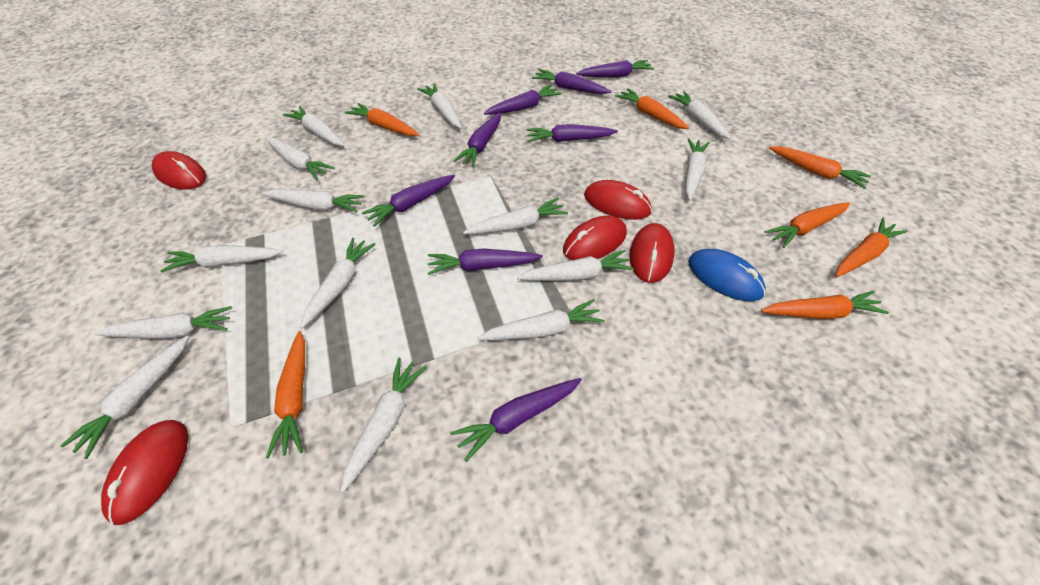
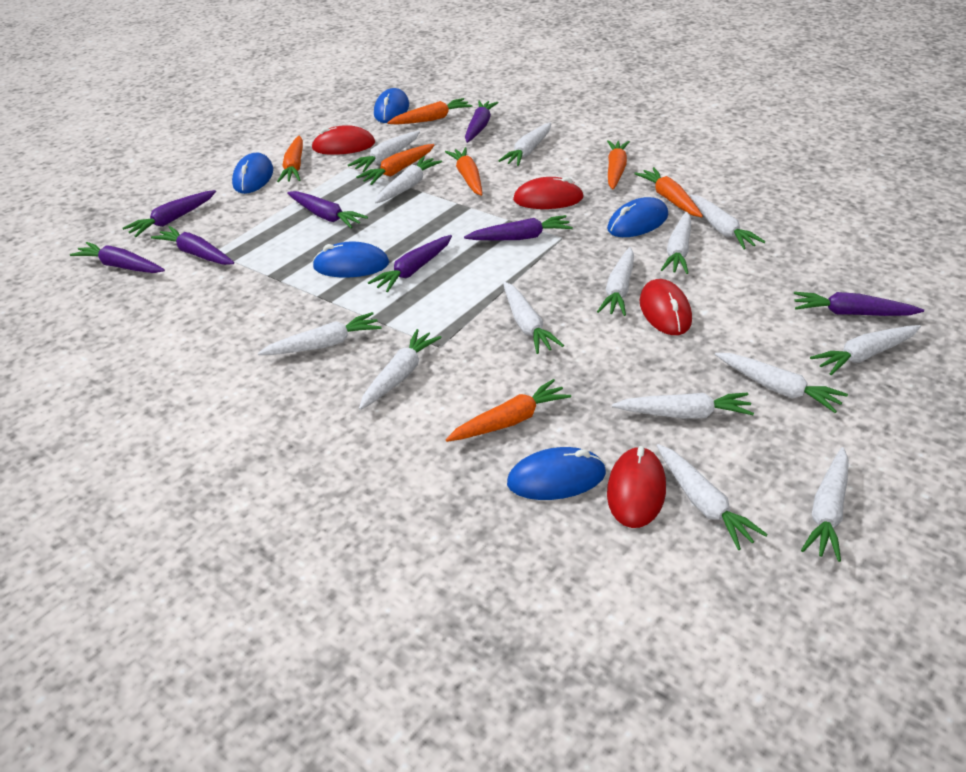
blue mouse: 1 -> 5
red mouse: 5 -> 4

